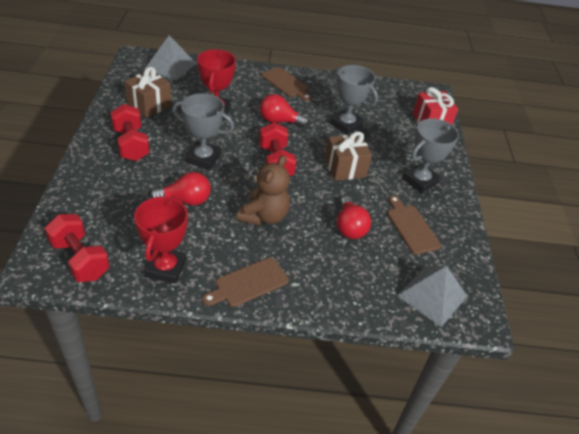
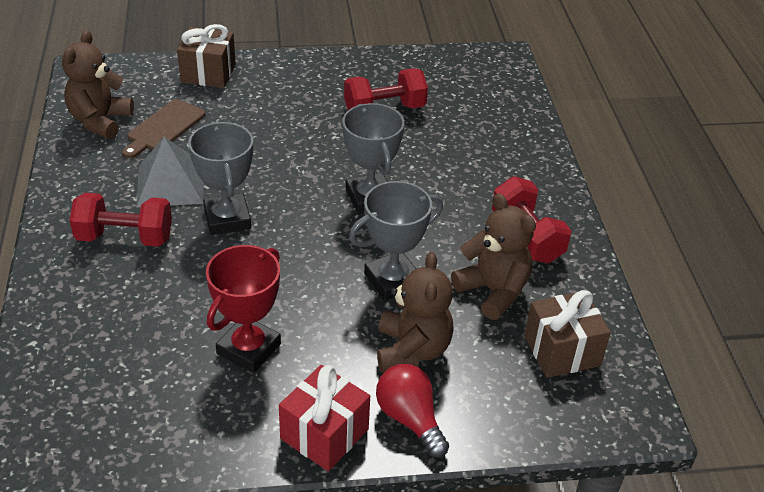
brown cutting board: 3 -> 1
brown teddy bear: 1 -> 3
grey pyramid: 2 -> 1
red light bulb: 3 -> 1
red trophy: 2 -> 1

